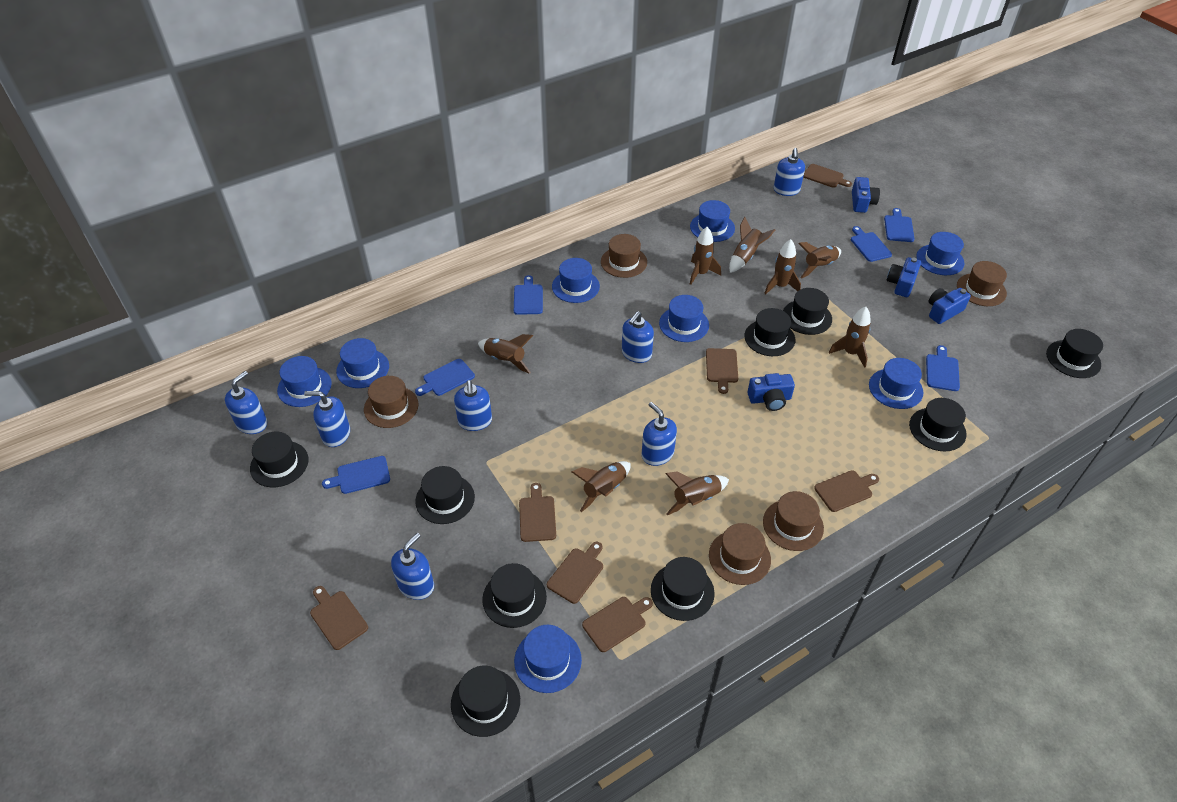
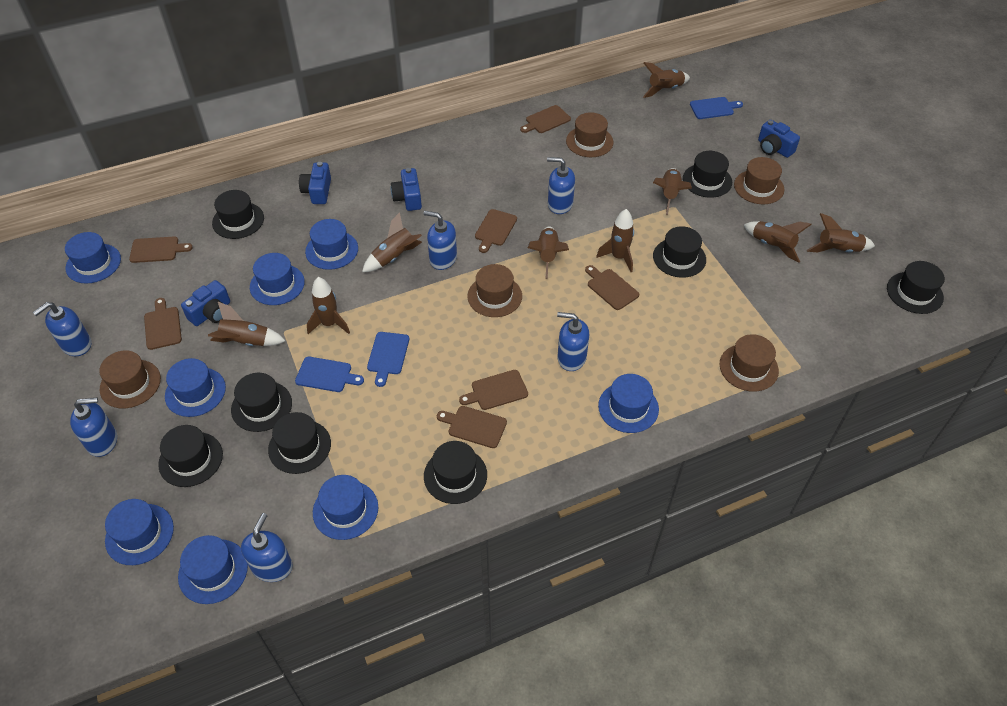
black hat: 9 -> 8
blue cutting board: 6 -> 3
blue soap dispenser: 7 -> 6
brown rocket: 8 -> 9

